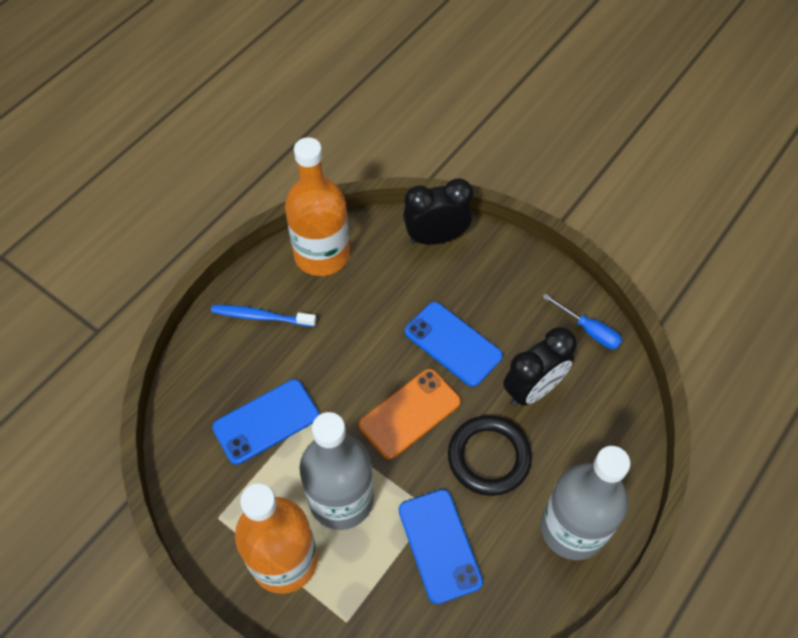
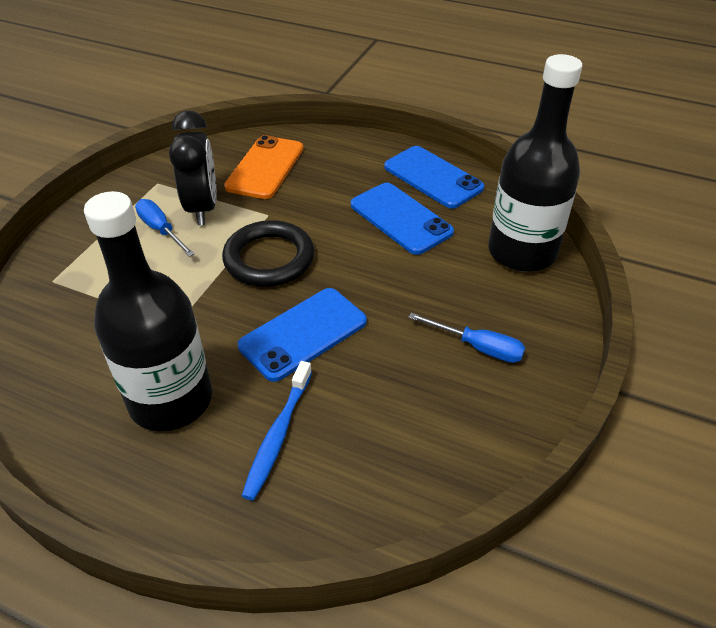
black bottle: 0 -> 2
black clock: 2 -> 1
blue screwdriver: 1 -> 2
grey bottle: 2 -> 0
orange bottle: 2 -> 0

